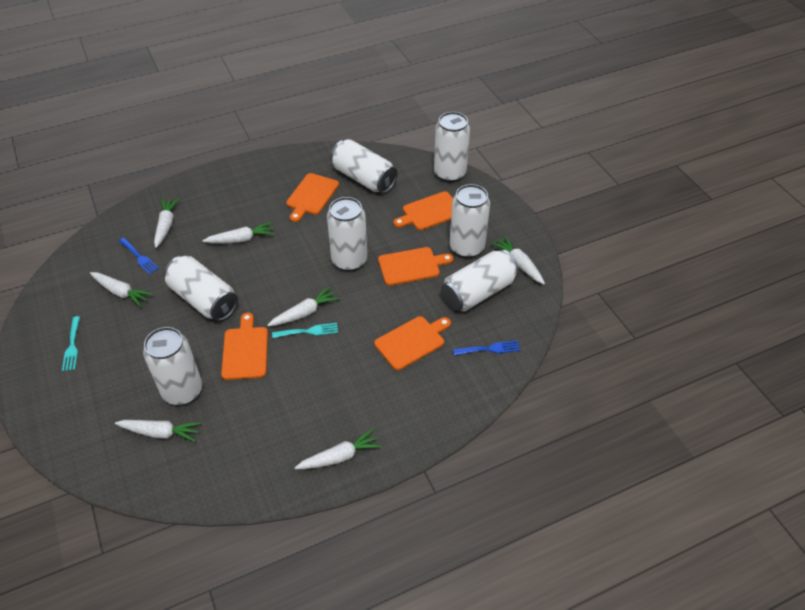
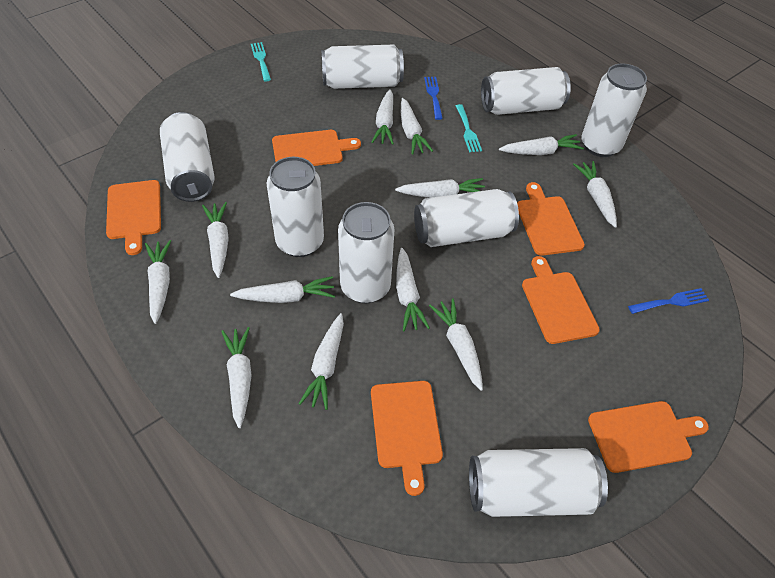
orange cutting board: 5 -> 6
white can: 7 -> 8
white carrot: 7 -> 12

